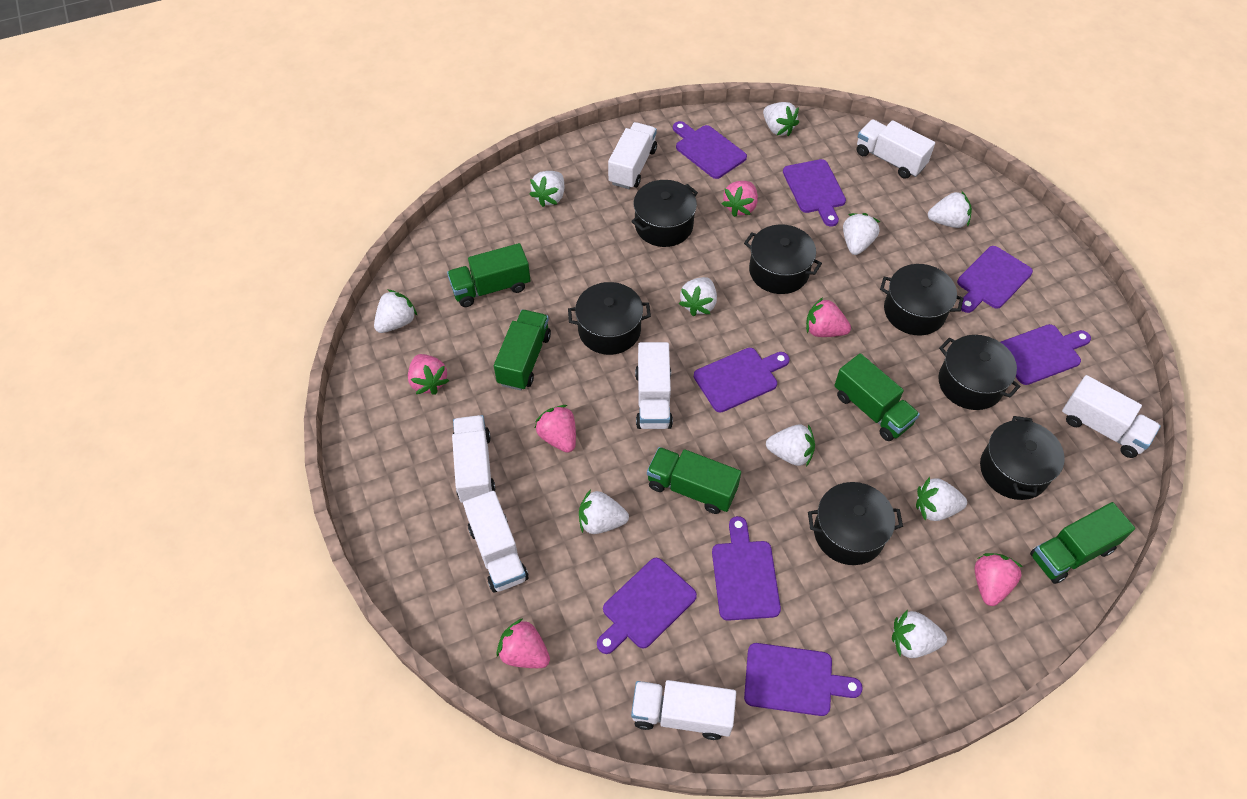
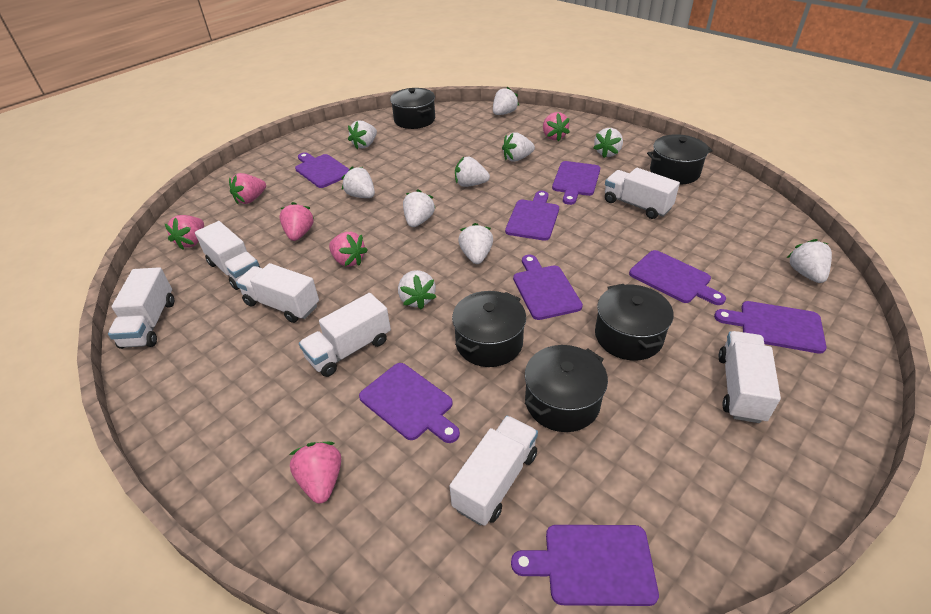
black pot: 7 -> 5
green truck: 5 -> 0

